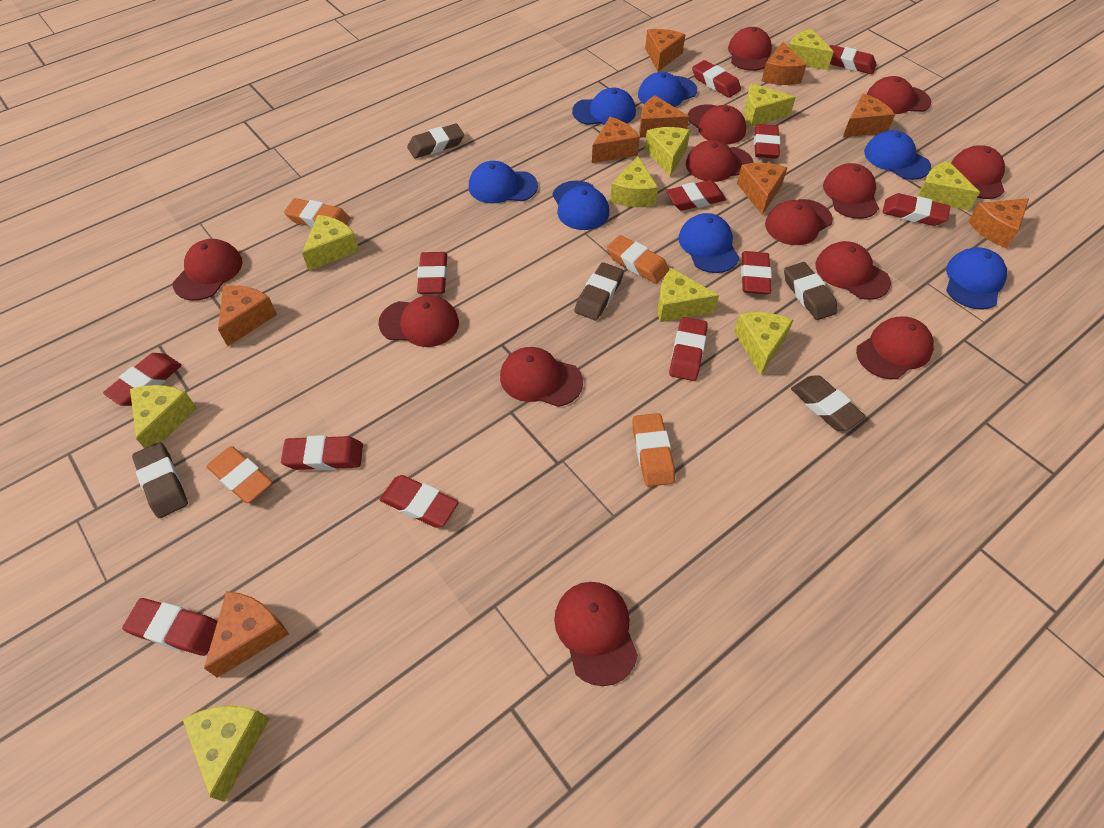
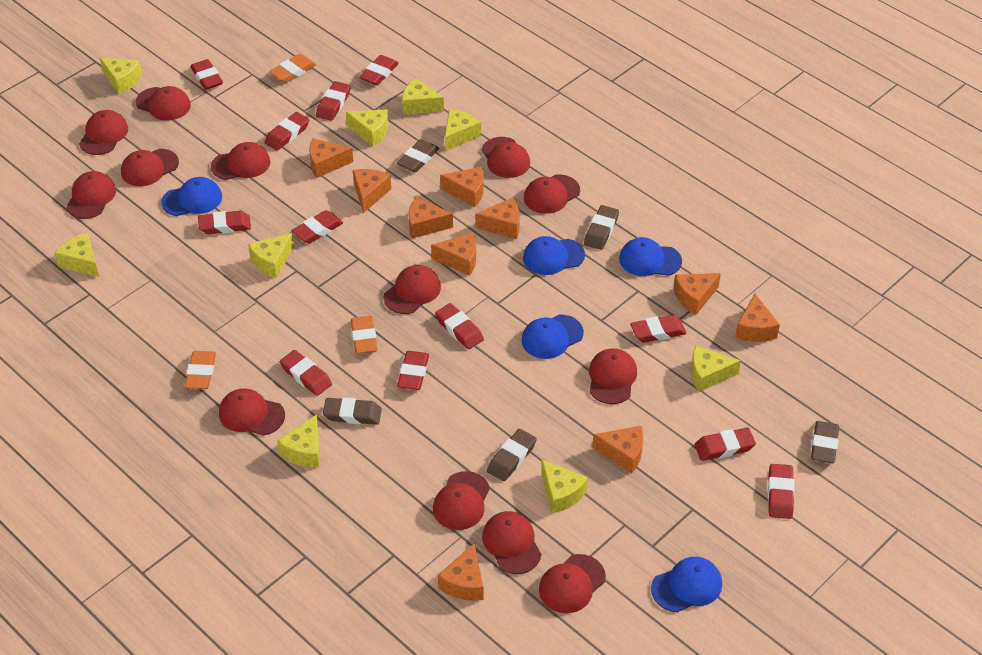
blue cap: 7 -> 5
orange cheese: 9 -> 10
orange eraser: 4 -> 3
yellow cheese: 10 -> 9

